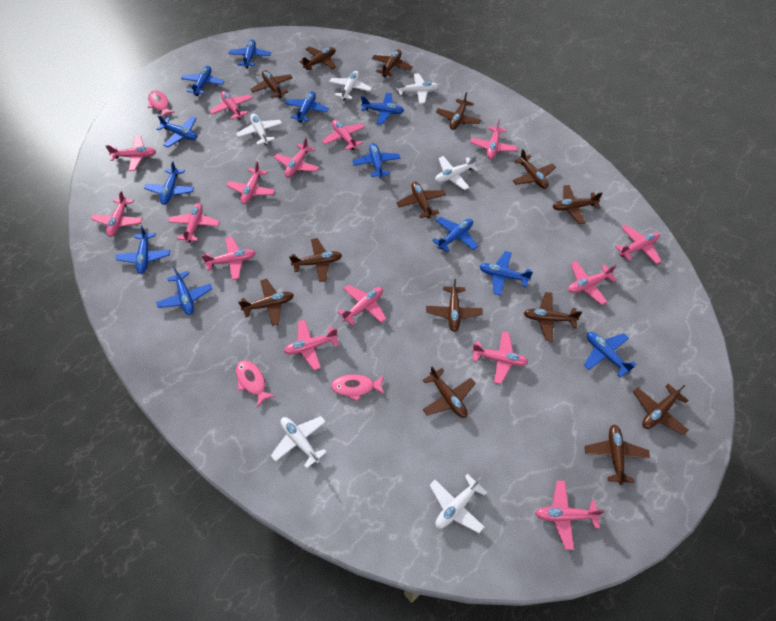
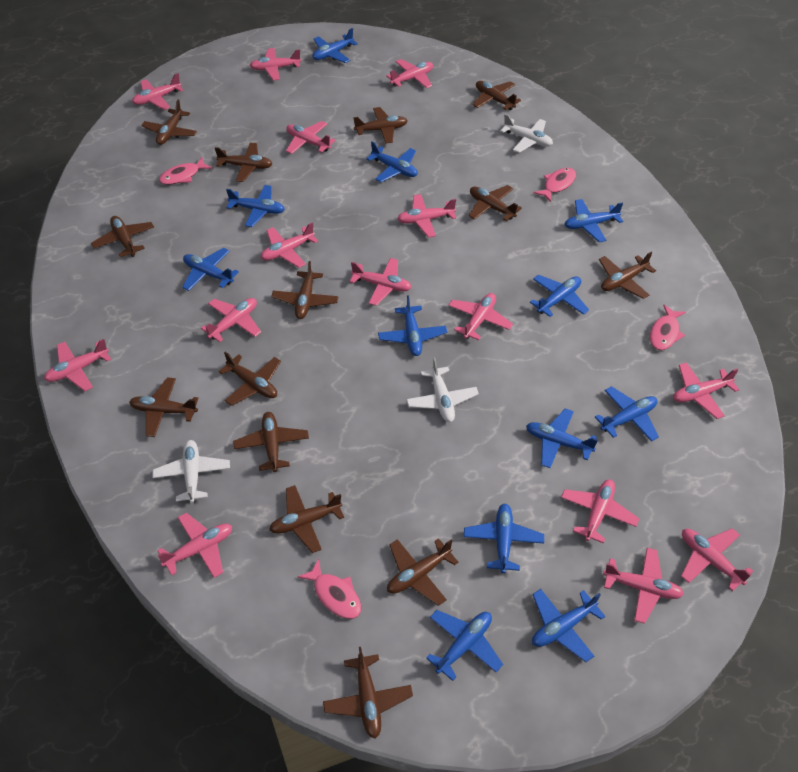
pink fish: 3 -> 4
white plane: 6 -> 3

